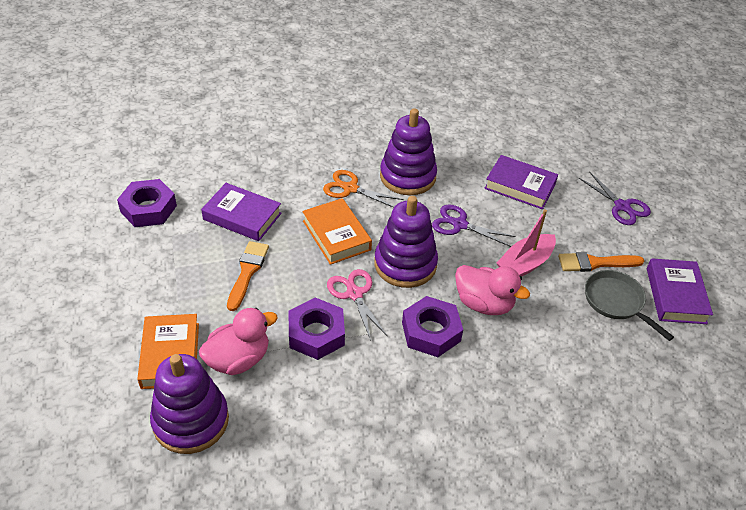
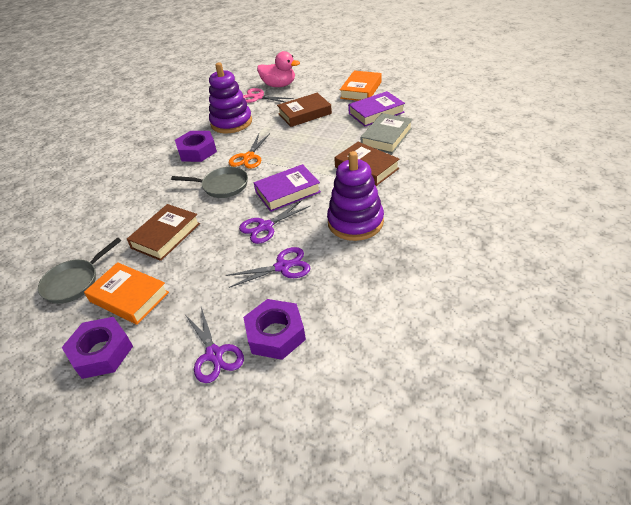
brown book: 0 -> 3
grey book: 0 -> 1
grey pan: 1 -> 2
orange brush: 2 -> 0
pink boat: 1 -> 0
pink duck: 2 -> 1
purple book: 3 -> 2
purple scissors: 2 -> 3
purple stacking toy: 3 -> 2

